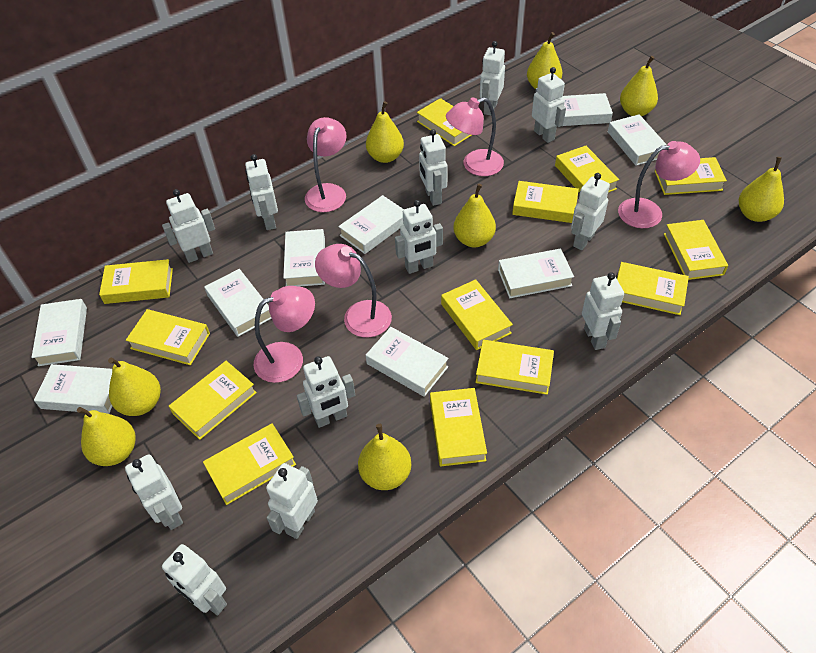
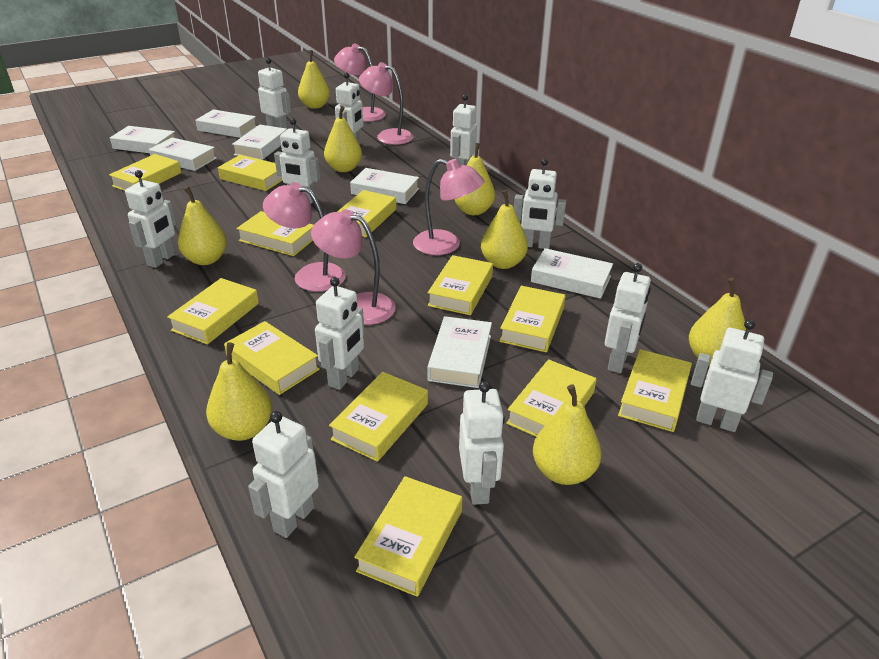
white book: 9 -> 7
white robot: 12 -> 11
yellow book: 13 -> 12

